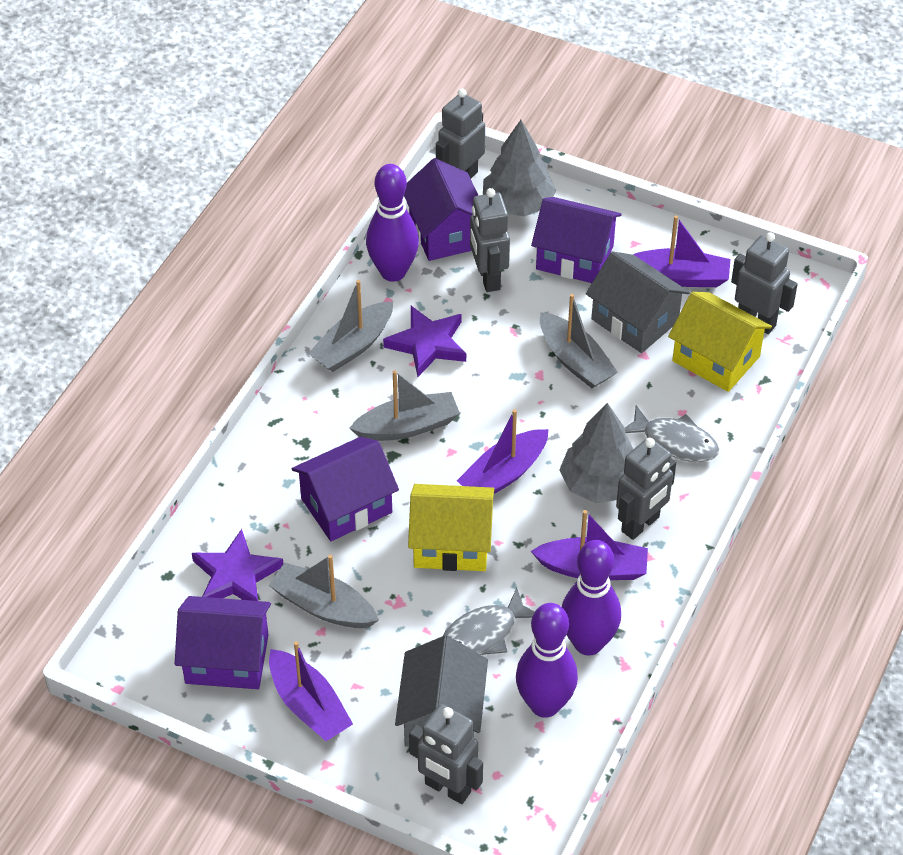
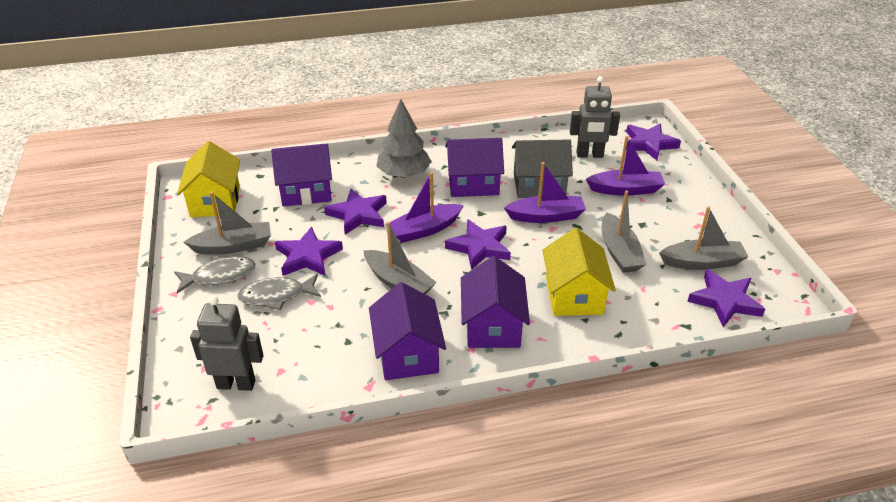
grey house: 2 -> 1
grey robot: 5 -> 2
grey tree: 2 -> 1
purple boat: 4 -> 3
purple bowling pin: 3 -> 0
purple star: 2 -> 5

